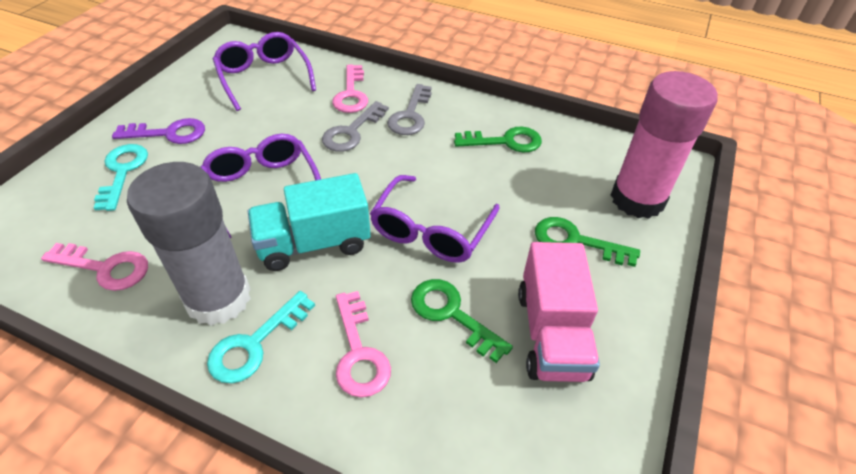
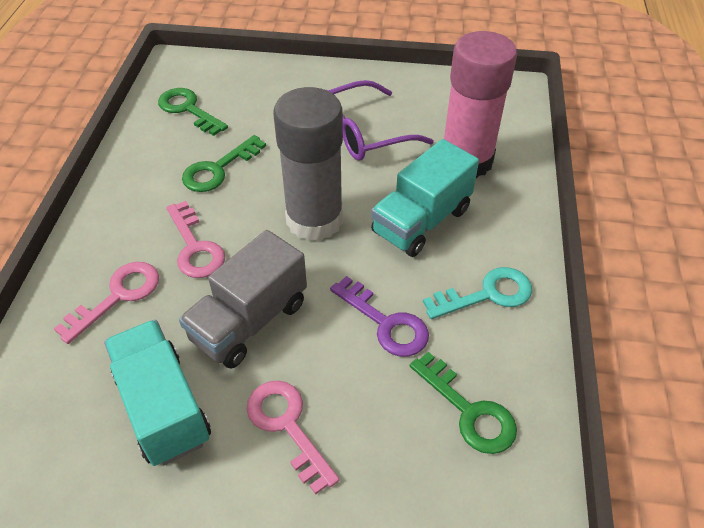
grey key: 2 -> 0
grey truck: 0 -> 1
pink truck: 1 -> 0
purple glasses: 3 -> 1
turquoise key: 2 -> 1
turquoise truck: 1 -> 2

